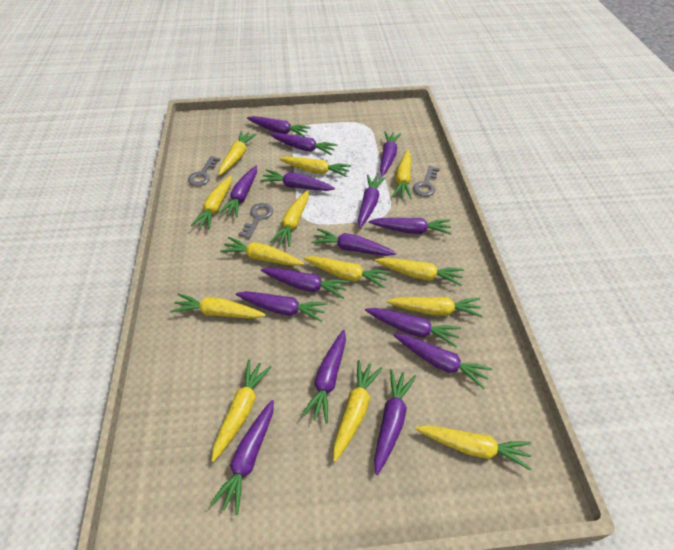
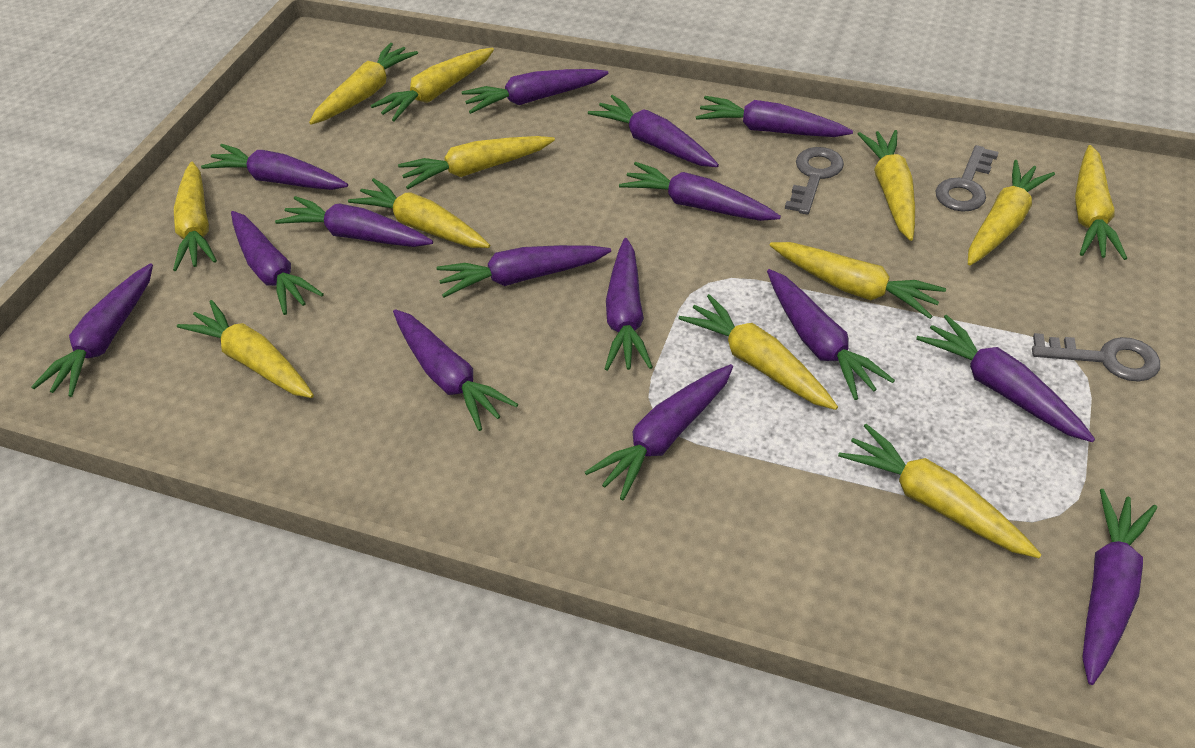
yellow carrot: 13 -> 12

